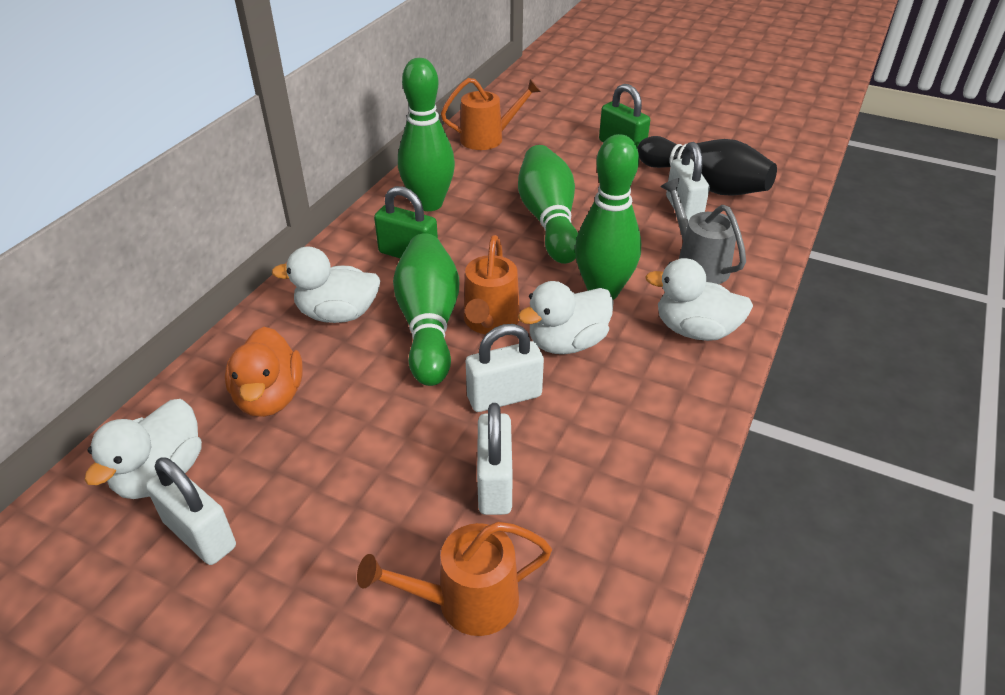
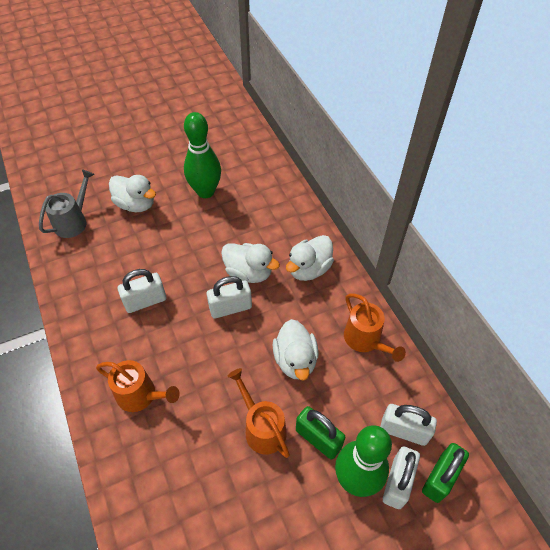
black bowling pin: 1 -> 0
green bowling pin: 4 -> 2
orange duck: 1 -> 0

